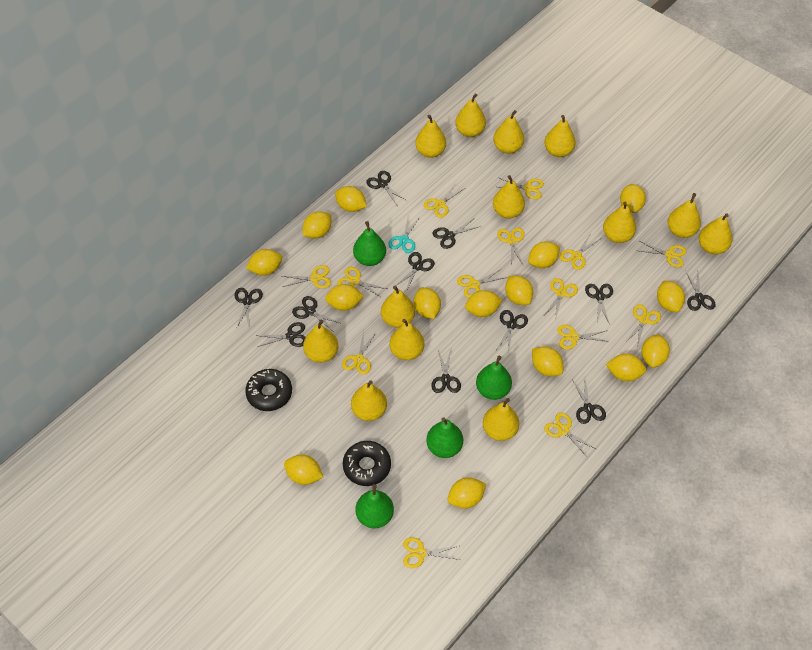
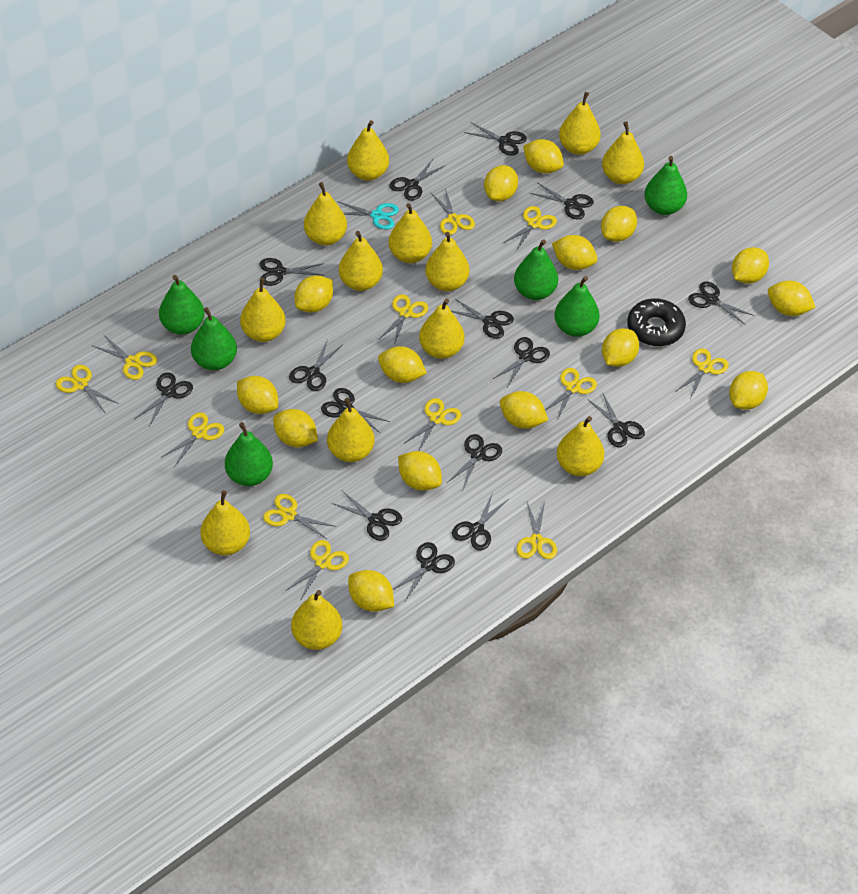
black donut: 2 -> 1
black scissors: 11 -> 15
green pear: 4 -> 6
yellow scissors: 14 -> 12

